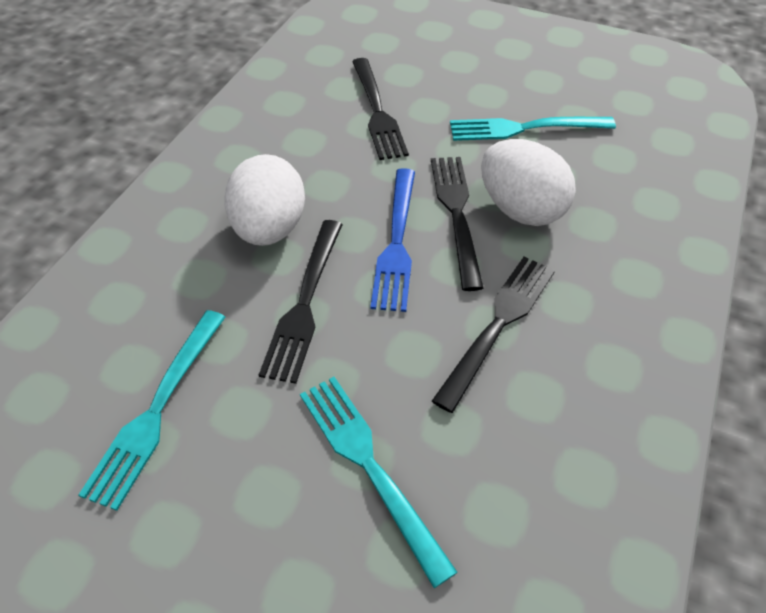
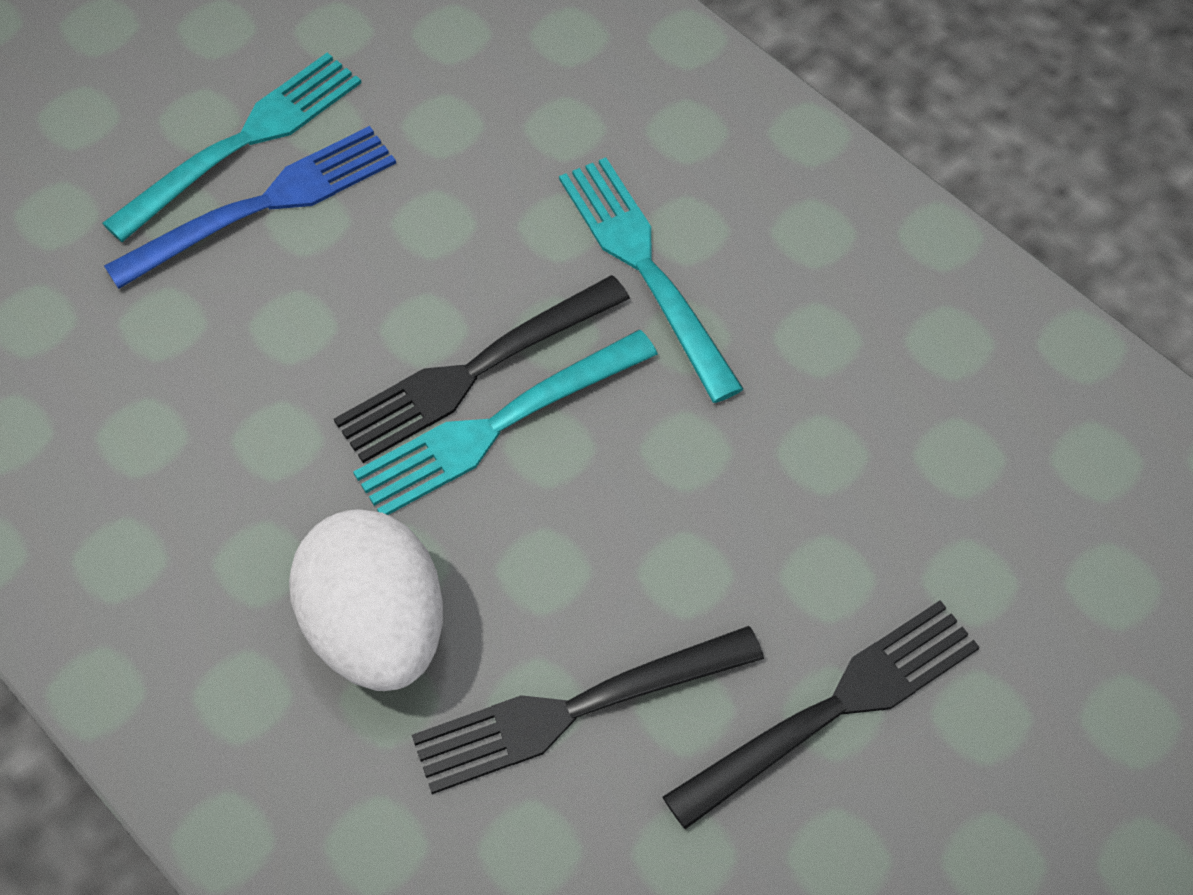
black fork: 4 -> 3
white egg: 2 -> 1

